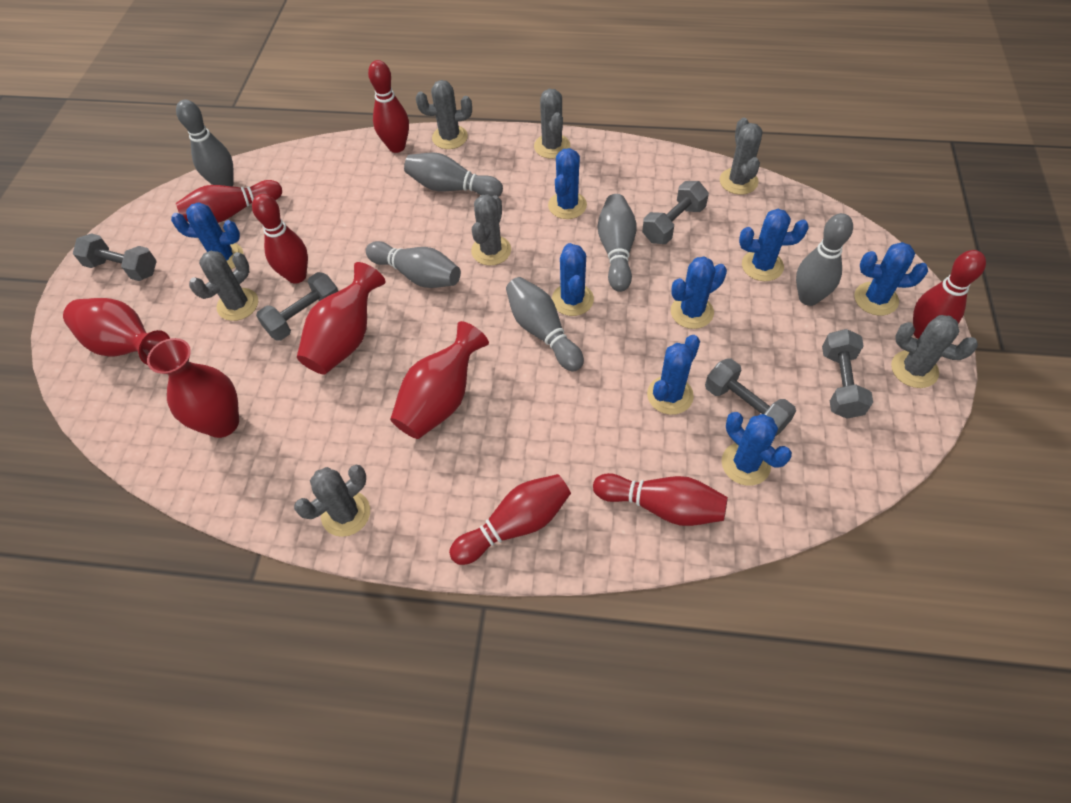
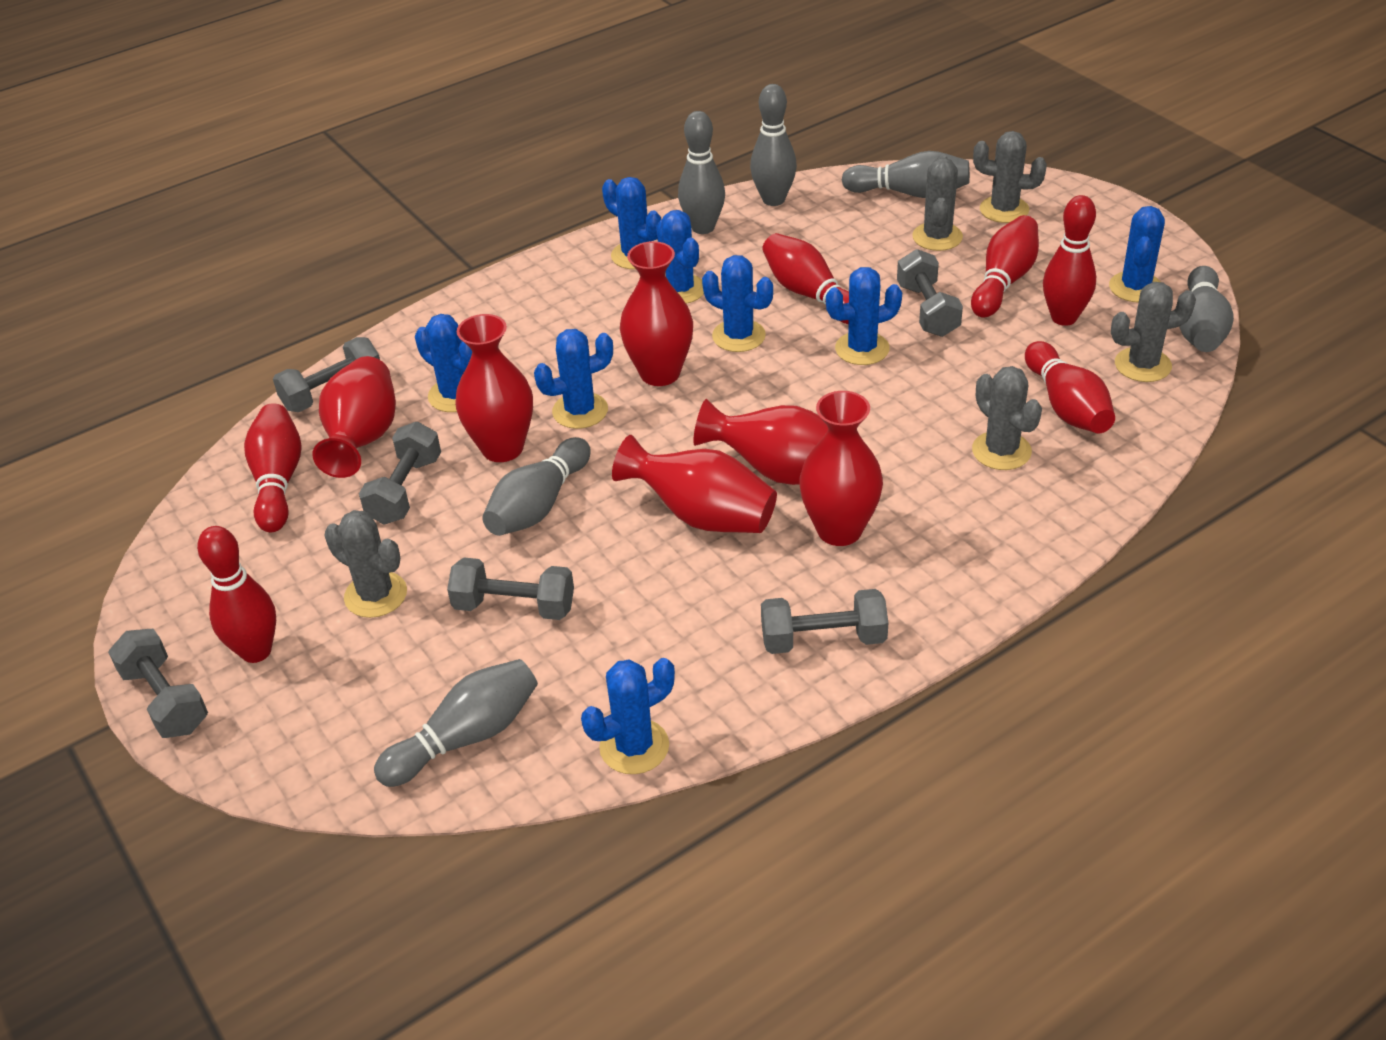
grey cactus: 7 -> 5
grey dumbbell: 5 -> 6
red vase: 4 -> 6

